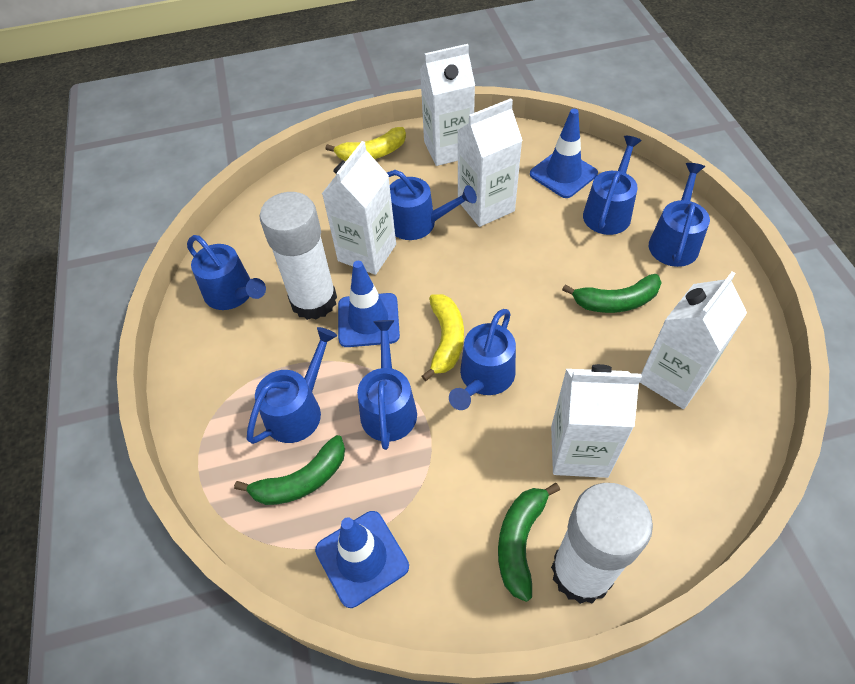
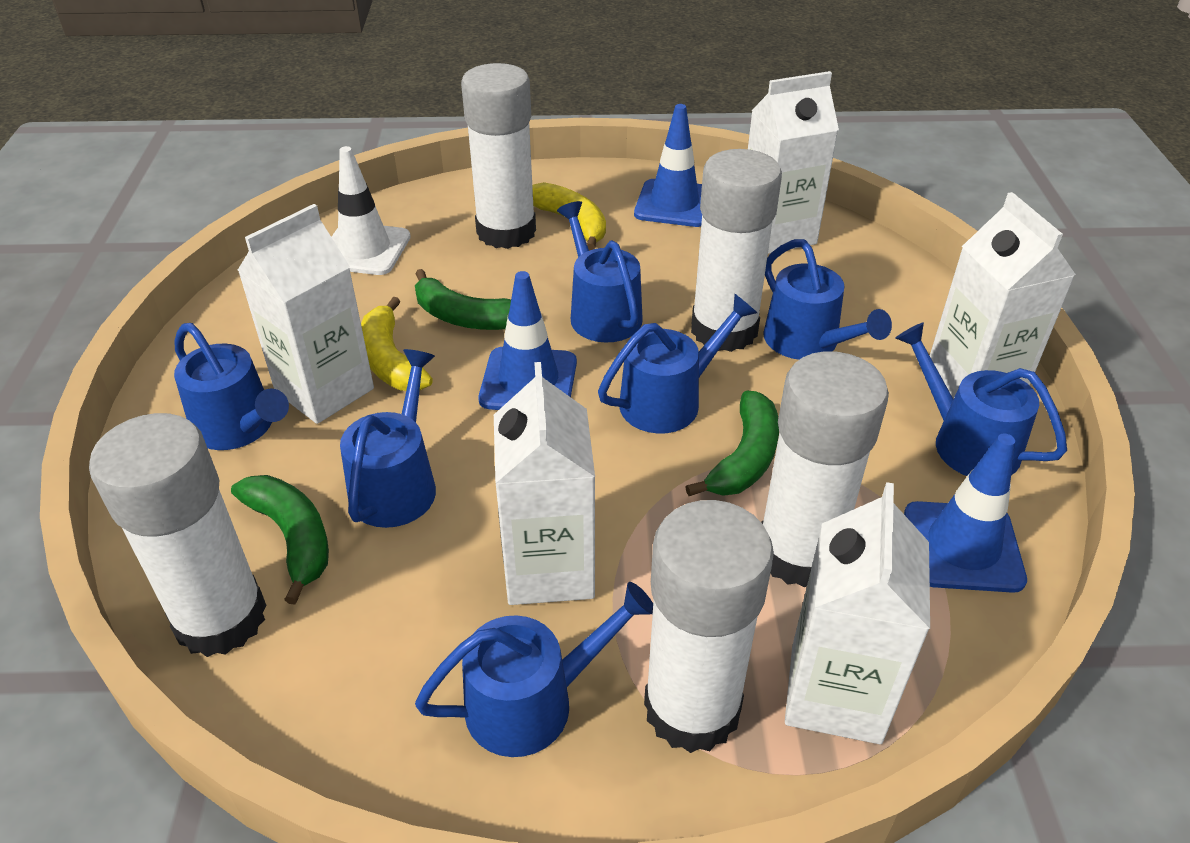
white glue stick: 2 -> 5
white traffic cone: 0 -> 1

